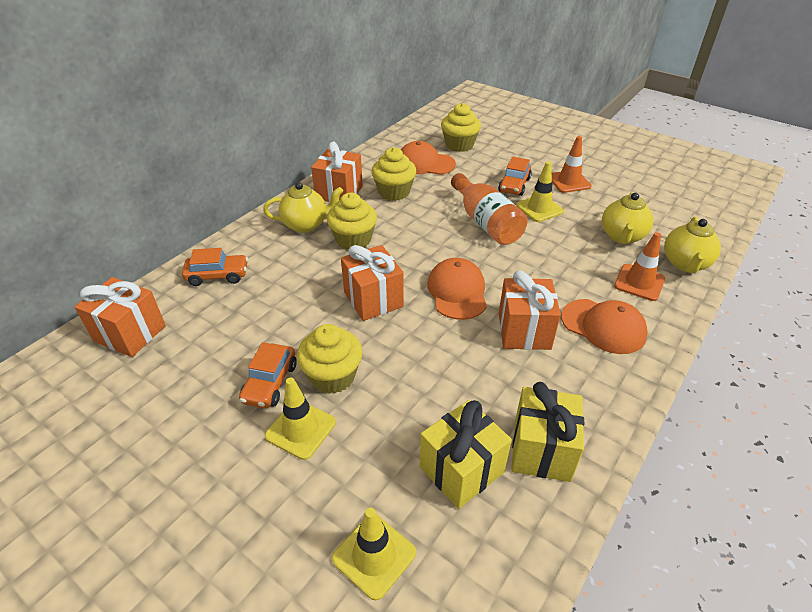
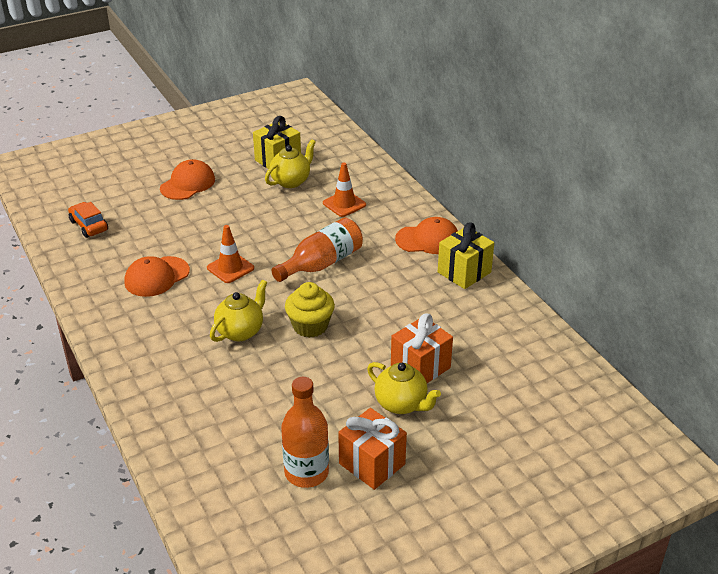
orange bottle: 1 -> 2
orange car: 3 -> 1
orange gift: 4 -> 2
yellow cupcake: 4 -> 1
yellow traffic cone: 3 -> 0

